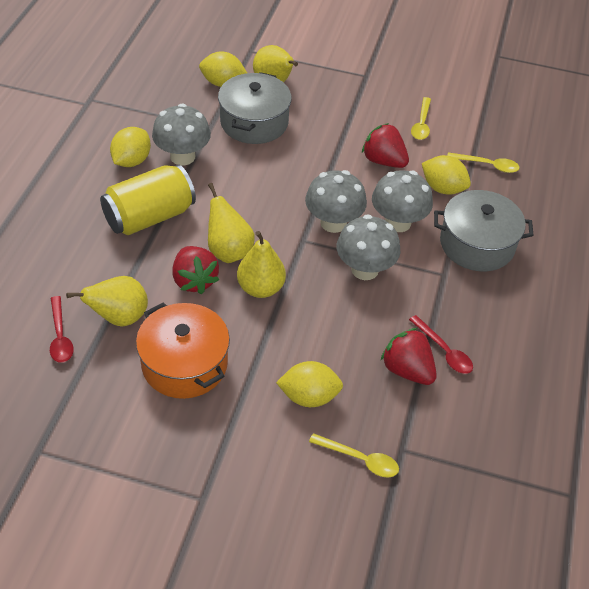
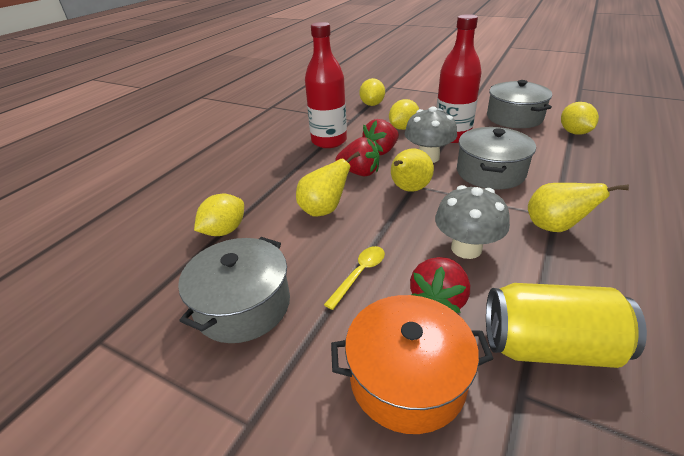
grey mushroom: 4 -> 2
grey pot: 2 -> 3
red bottle: 0 -> 2
red spoon: 2 -> 0
yellow pear: 4 -> 3
yellow spoon: 3 -> 1

